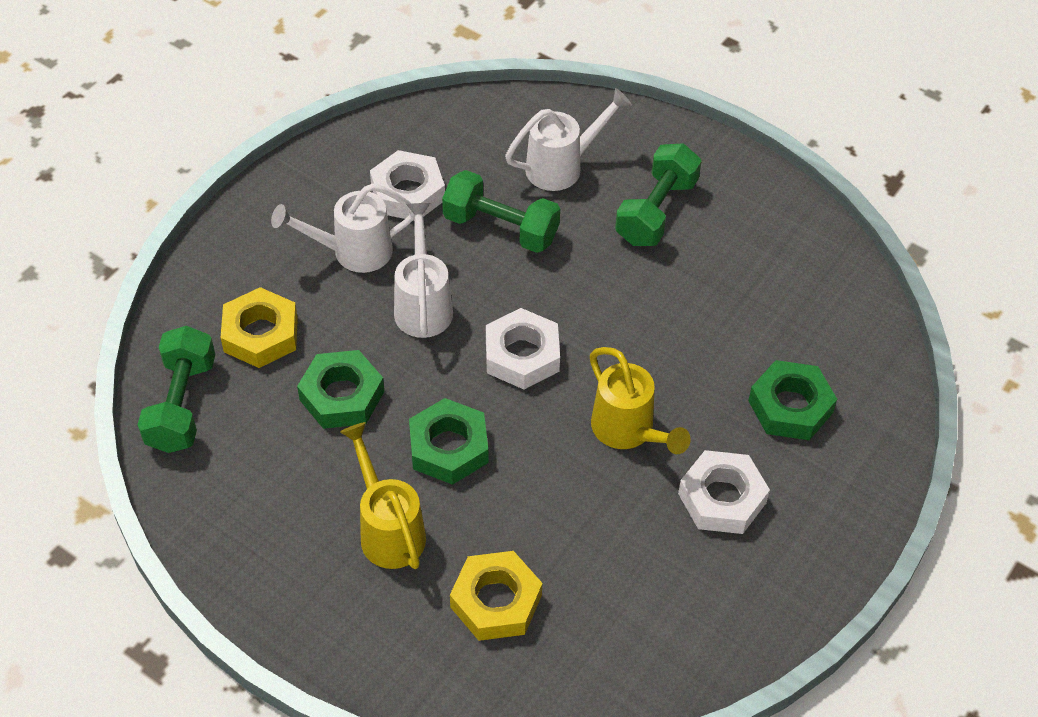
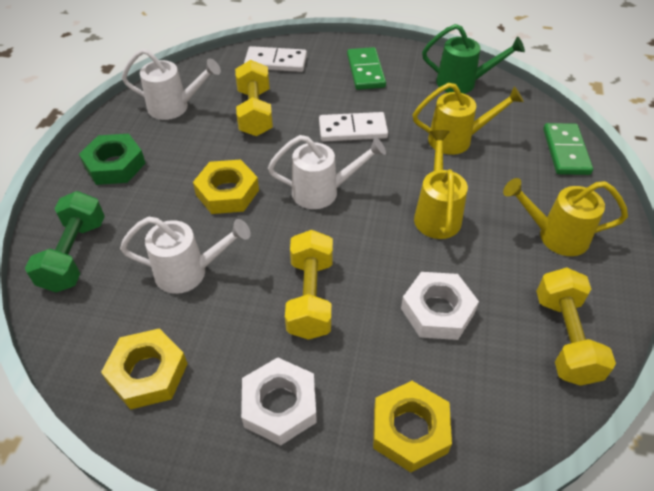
green domino: 0 -> 2
green dumbbell: 3 -> 1
green nut: 3 -> 1
green watering can: 0 -> 1
white domino: 0 -> 2
white nut: 3 -> 2
yellow dumbbell: 0 -> 3
yellow nut: 2 -> 3
yellow watering can: 2 -> 3

